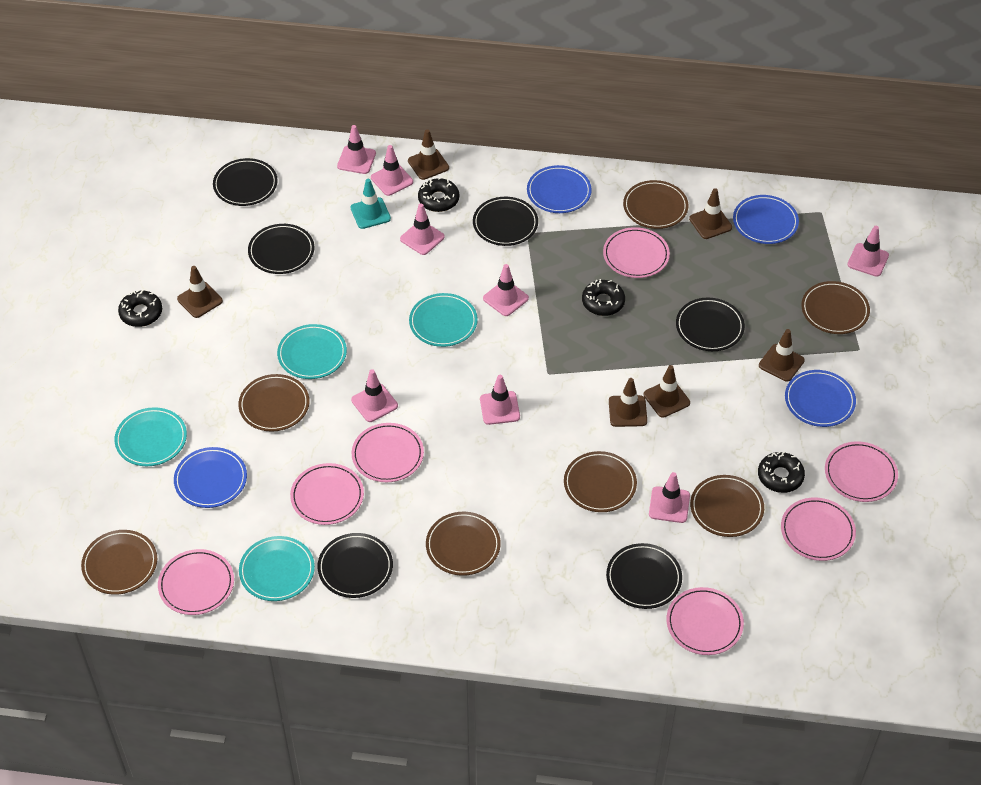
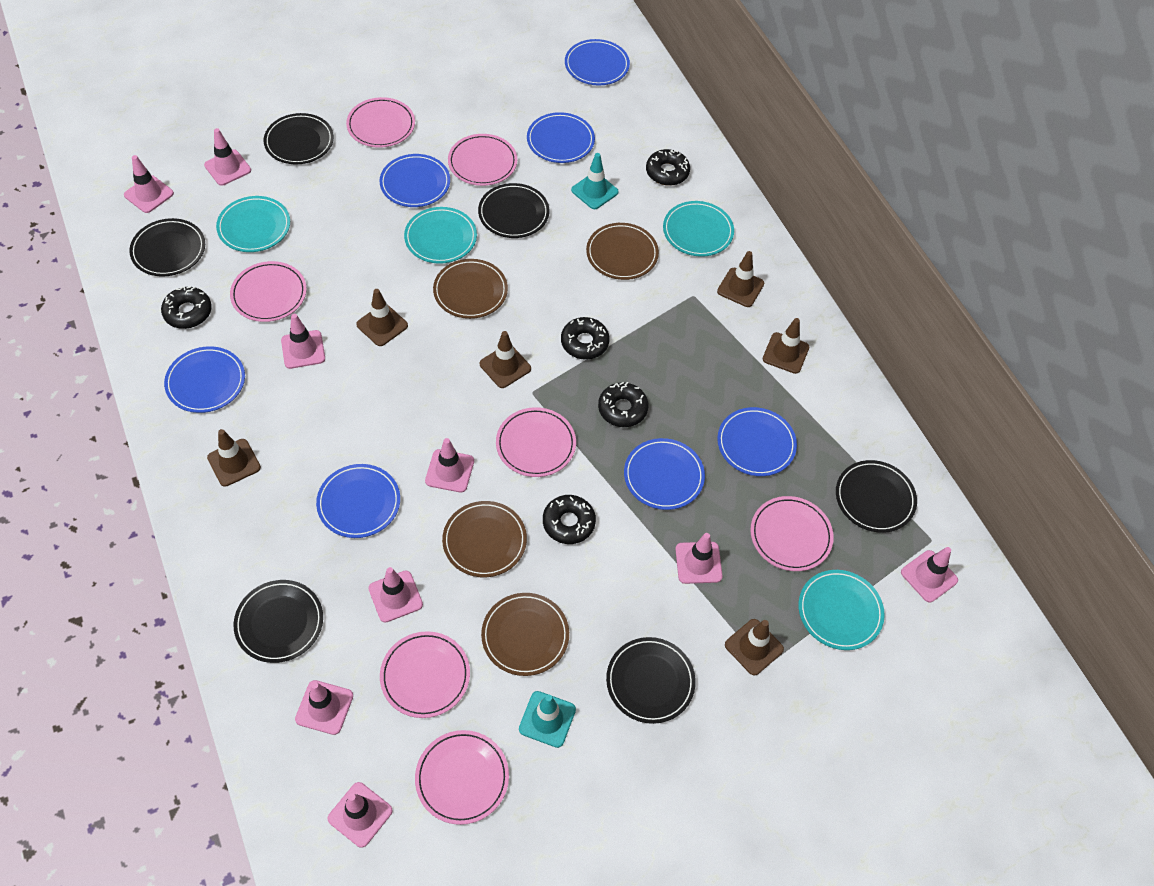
black donut: 4 -> 5
blue plate: 4 -> 7
brown plate: 7 -> 4
pink traffic cone: 8 -> 9
turquoise traffic cone: 1 -> 2

